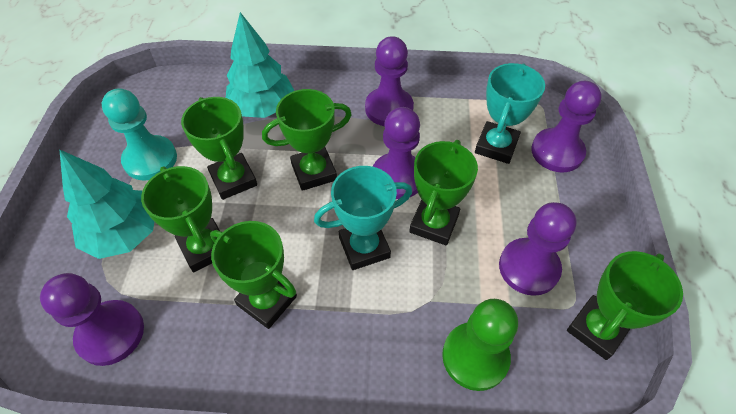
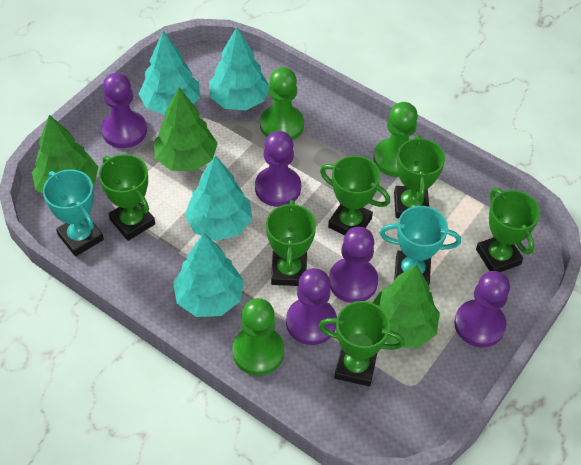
green pawn: 1 -> 3
green tree: 0 -> 3
turquoise pawn: 1 -> 0
turquoise tree: 2 -> 4

